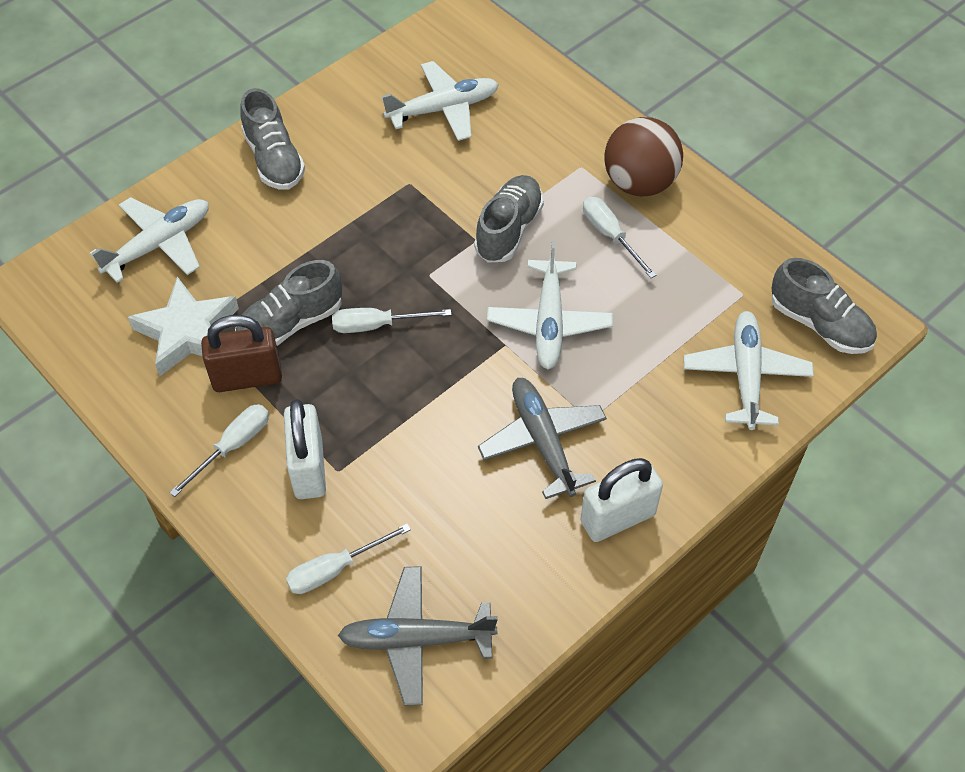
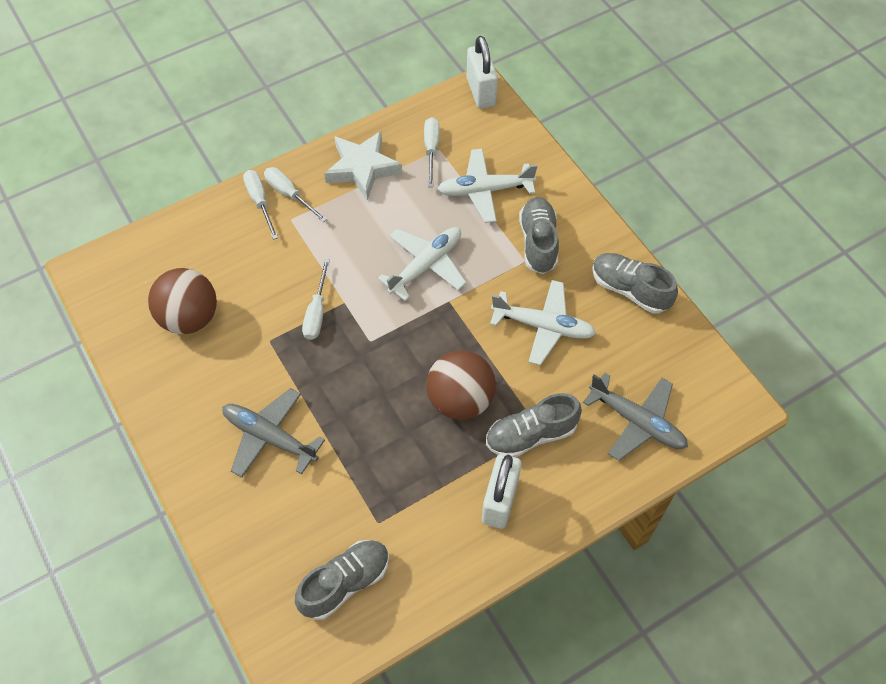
brown ball: 1 -> 2
brown padlock: 1 -> 0
white plane: 4 -> 3

